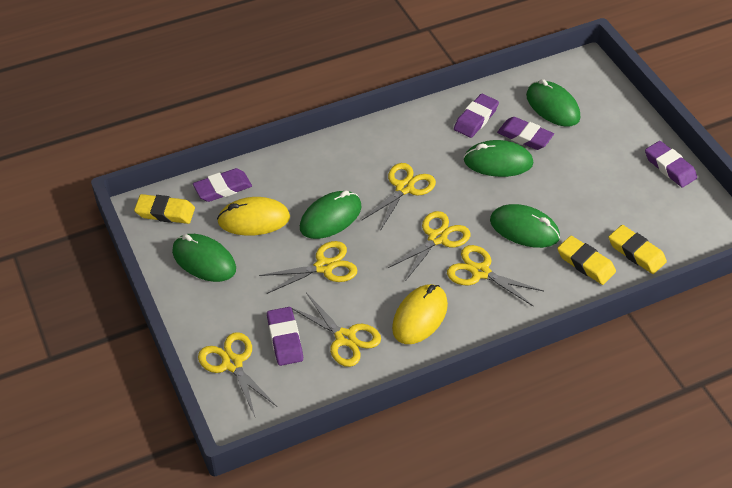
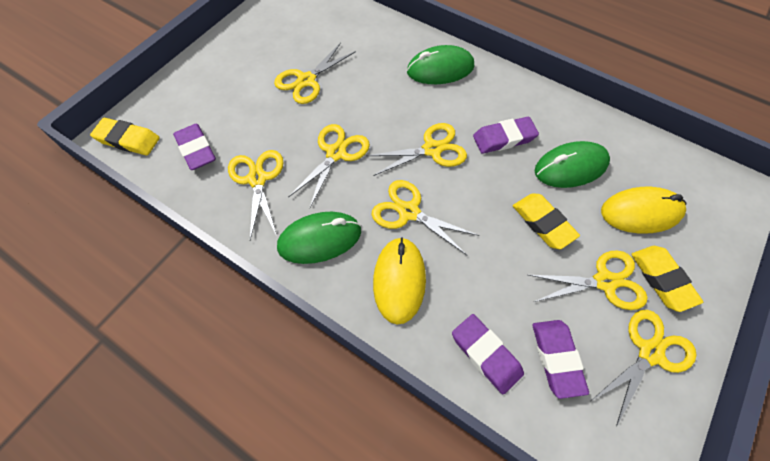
green mouse: 5 -> 3
purple eraser: 5 -> 4
yellow scissors: 6 -> 7

